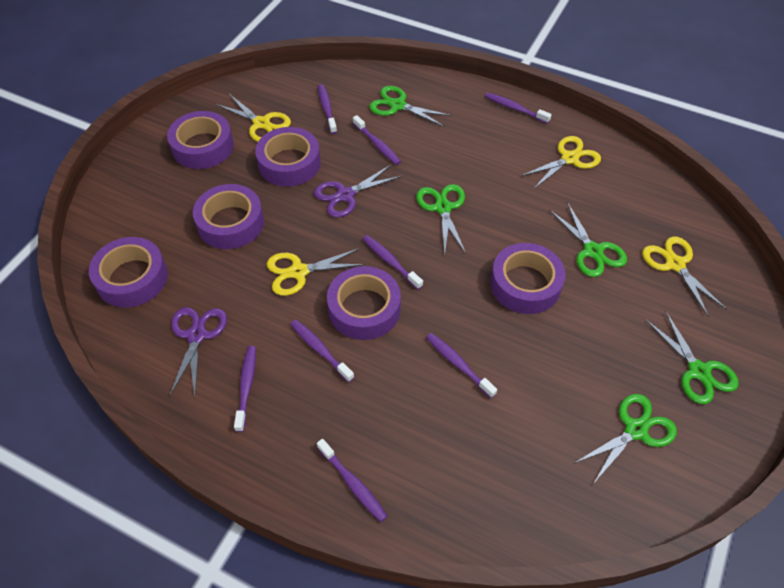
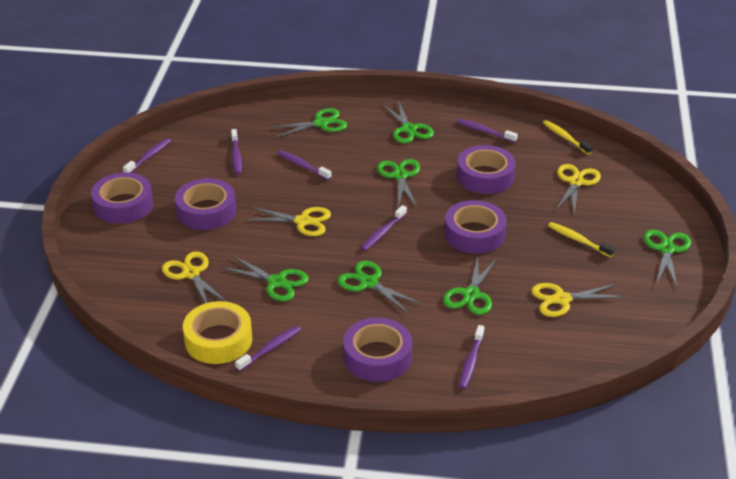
green scissors: 5 -> 7
purple scissors: 2 -> 0
purple tape: 6 -> 5
purple toothbrush: 8 -> 7
yellow tape: 0 -> 1
yellow toothbrush: 0 -> 2

